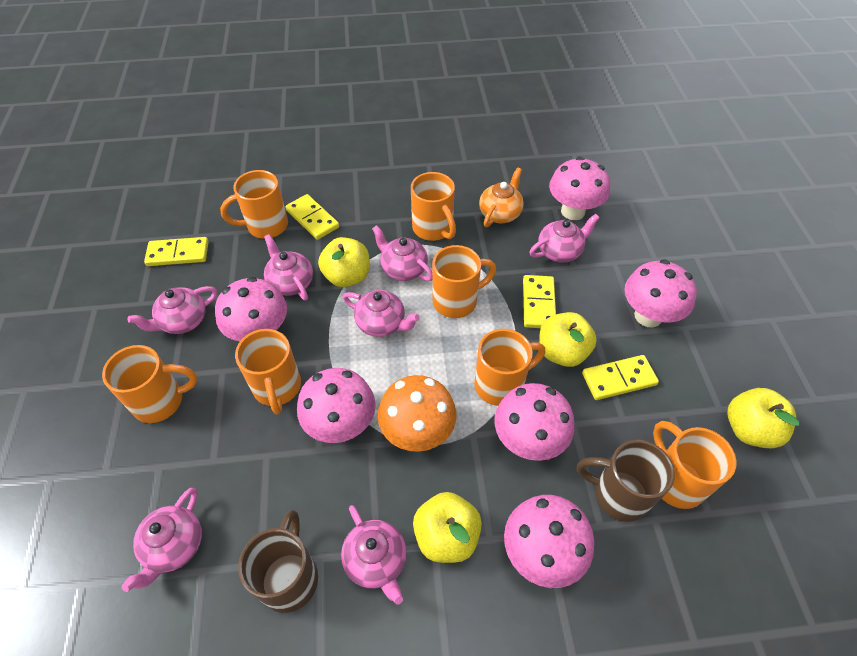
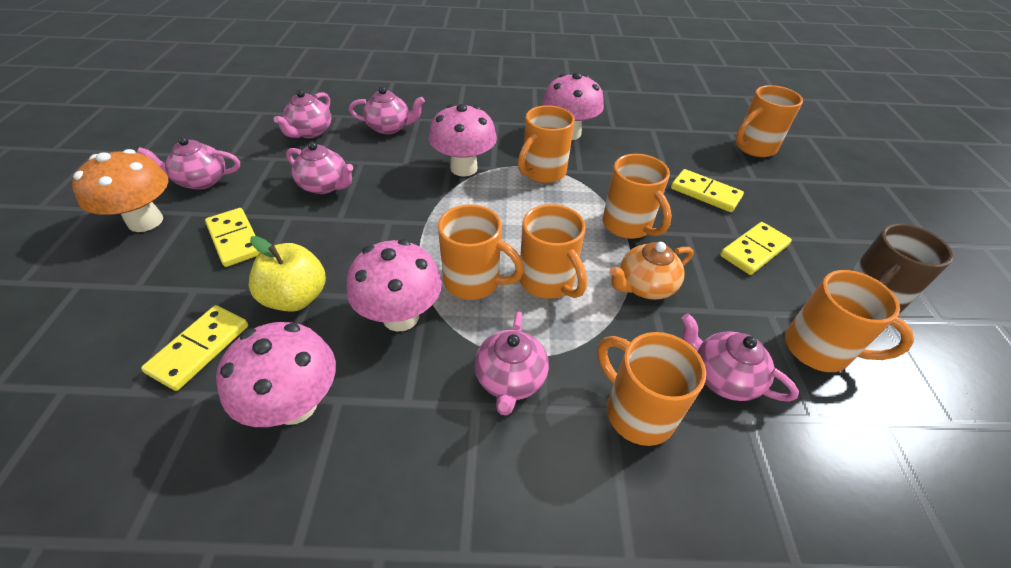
brown mug: 2 -> 1
pink mushroom: 6 -> 4
pink teapot: 7 -> 6
yellow apple: 4 -> 1

